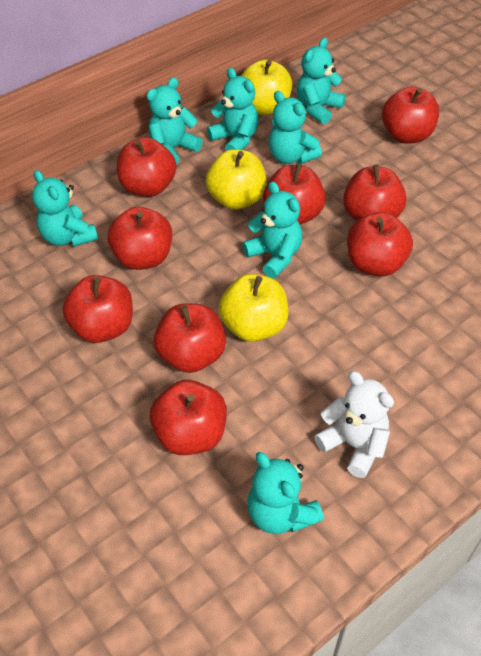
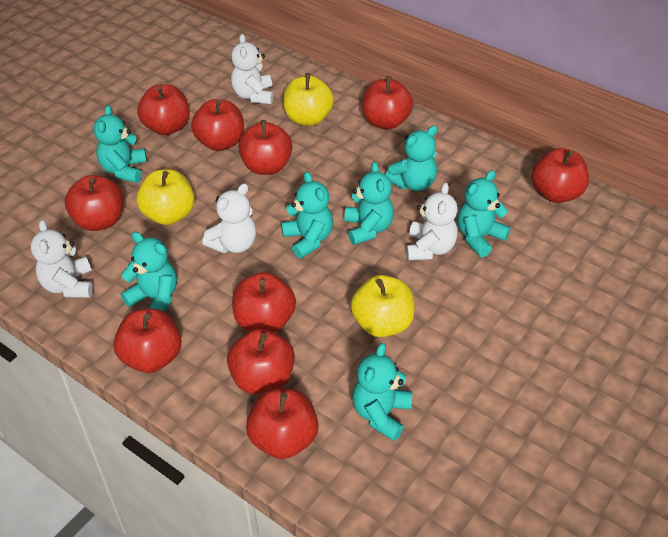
red apple: 9 -> 10
white teddy bear: 1 -> 4

